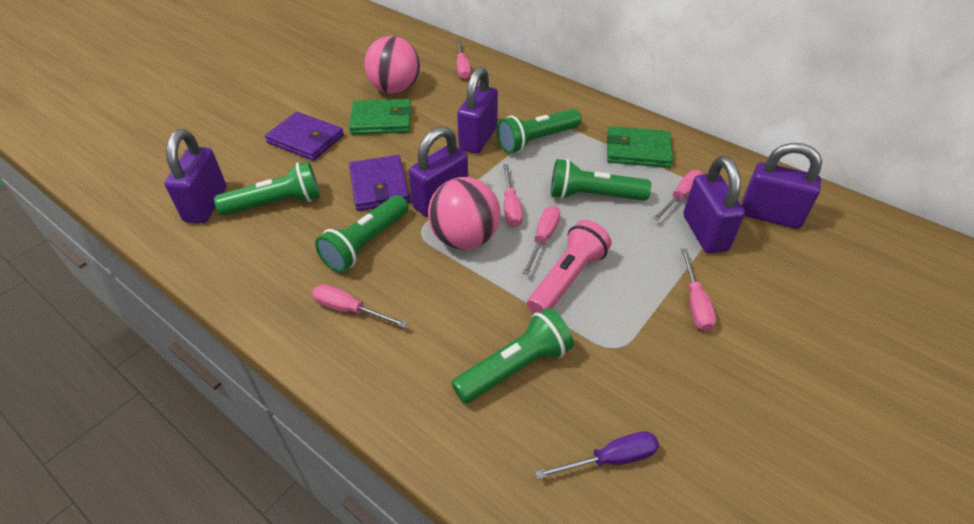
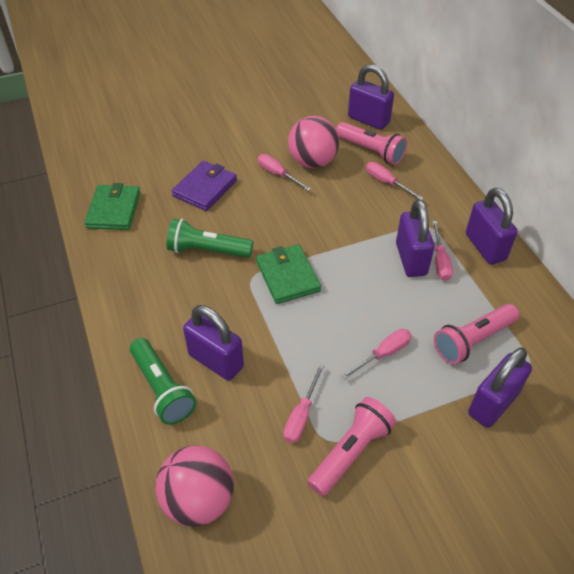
green flashlight: 5 -> 2
pink flashlight: 1 -> 3
pink screwdriver: 6 -> 5
purple screwdriver: 1 -> 0
purple wallet: 2 -> 1

